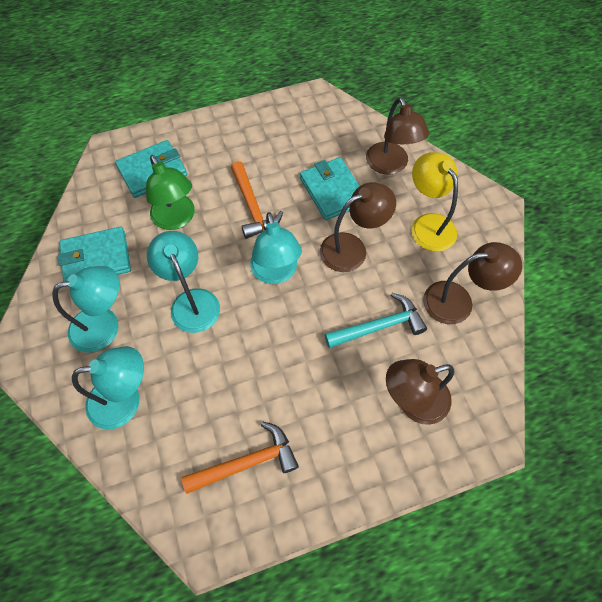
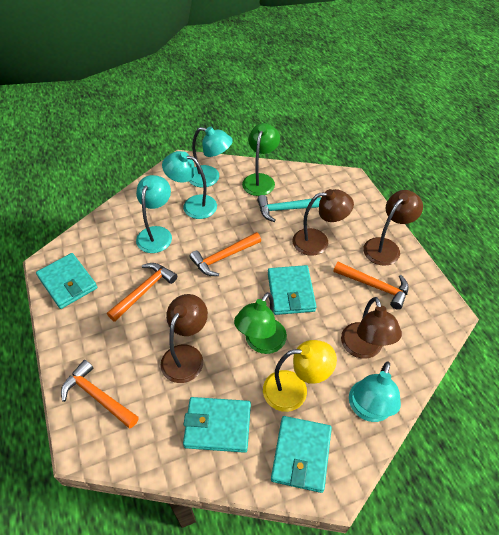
green lamp: 1 -> 2
orange hammer: 2 -> 4
turquoise wallet: 3 -> 4

